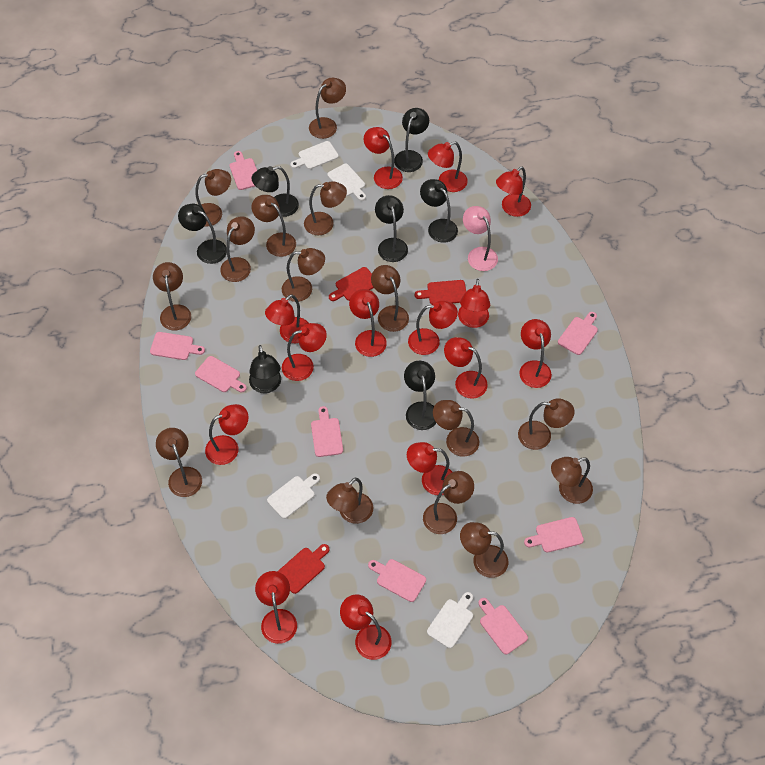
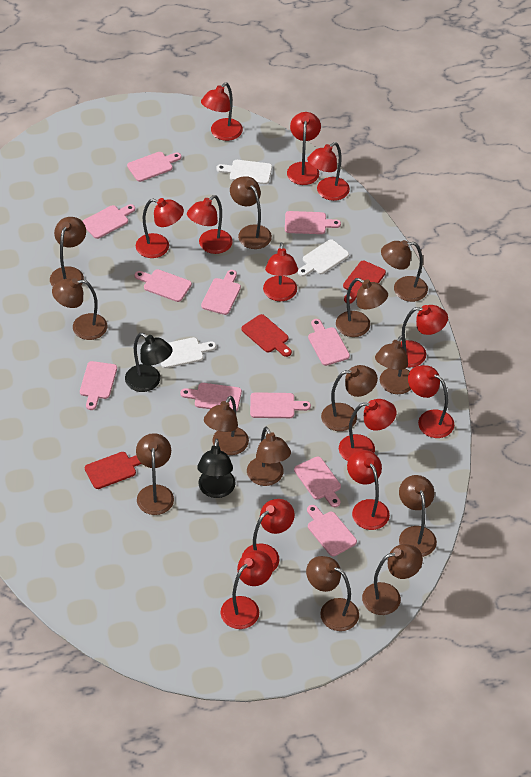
black lamp: 7 -> 2
brown lamp: 15 -> 13
pink cutting board: 8 -> 11
pink lamp: 1 -> 0
red lamp: 14 -> 12
white cutting board: 4 -> 3

